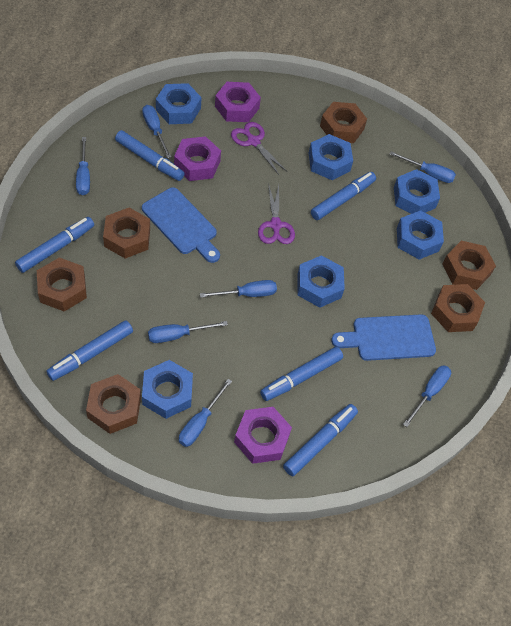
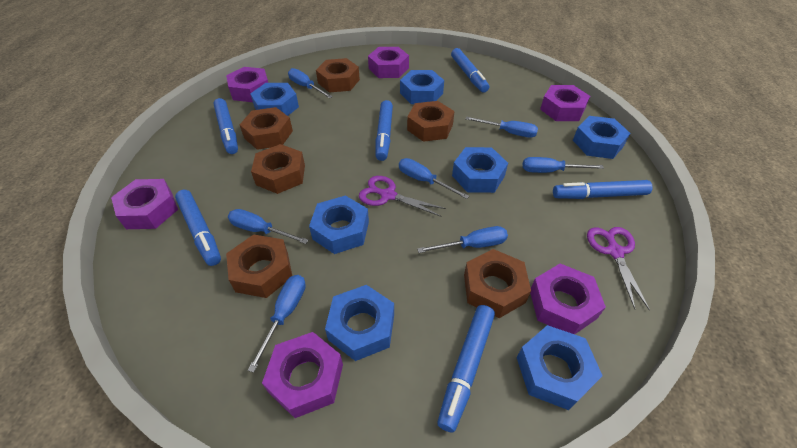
blue cutting board: 2 -> 0
blue nut: 6 -> 7
purple nut: 3 -> 6

